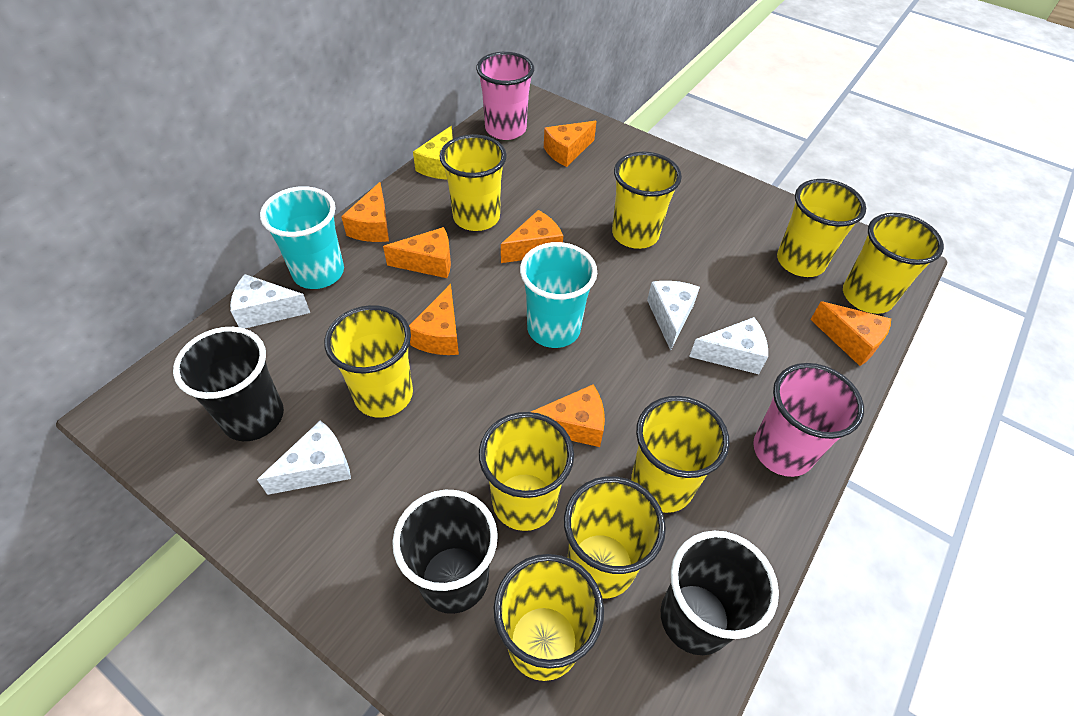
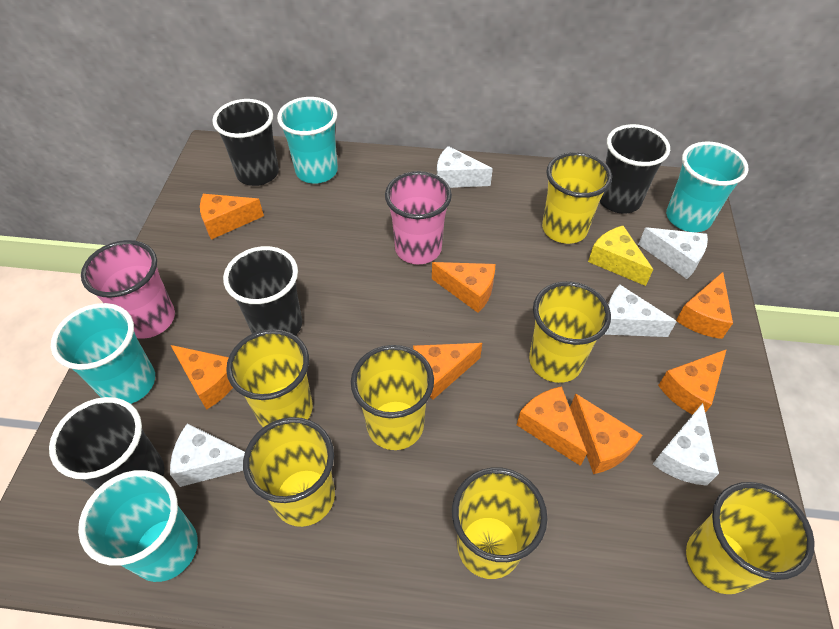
black cup: 3 -> 4
orange cheese: 7 -> 8
turquoise cup: 2 -> 4
white cheese: 4 -> 5
yellow cup: 9 -> 7

